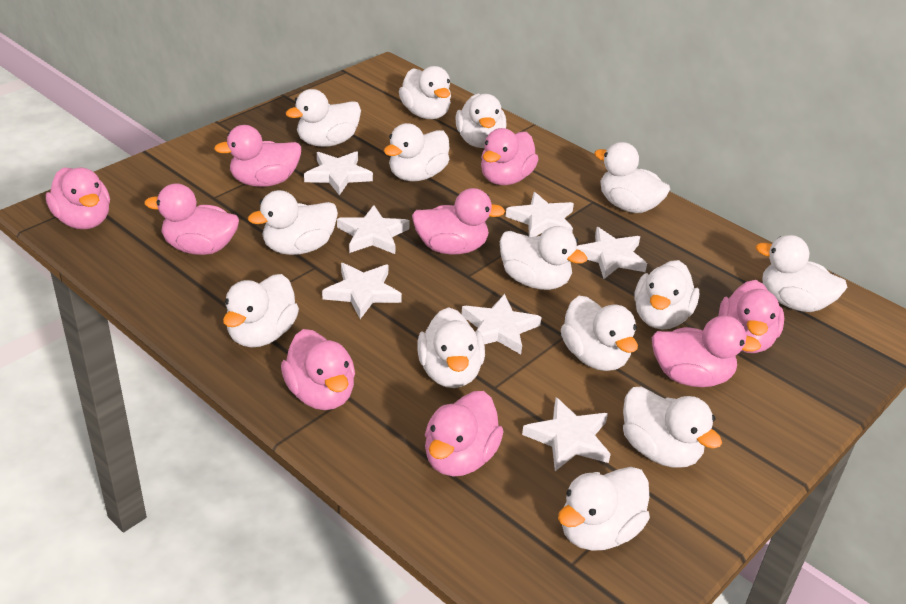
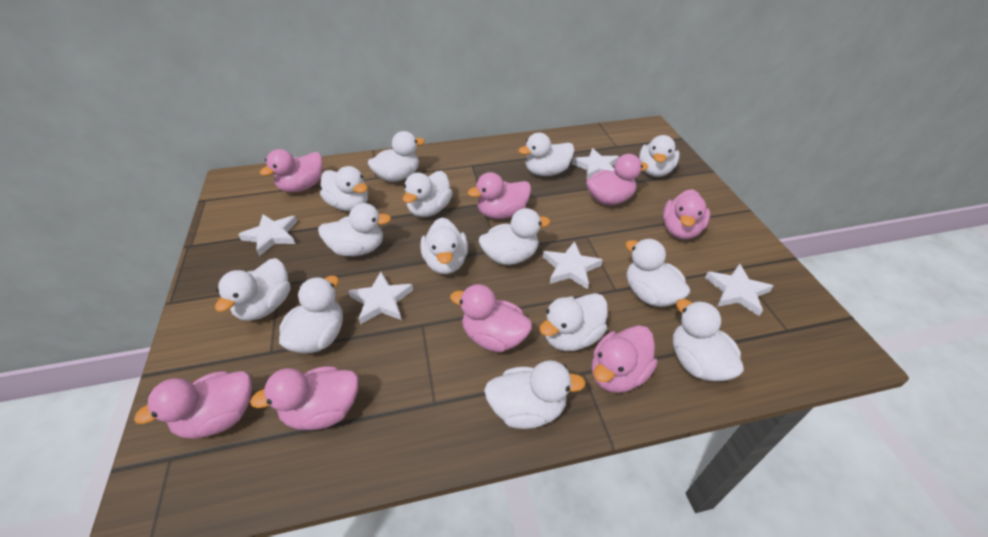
pink duck: 9 -> 8
white star: 7 -> 5

